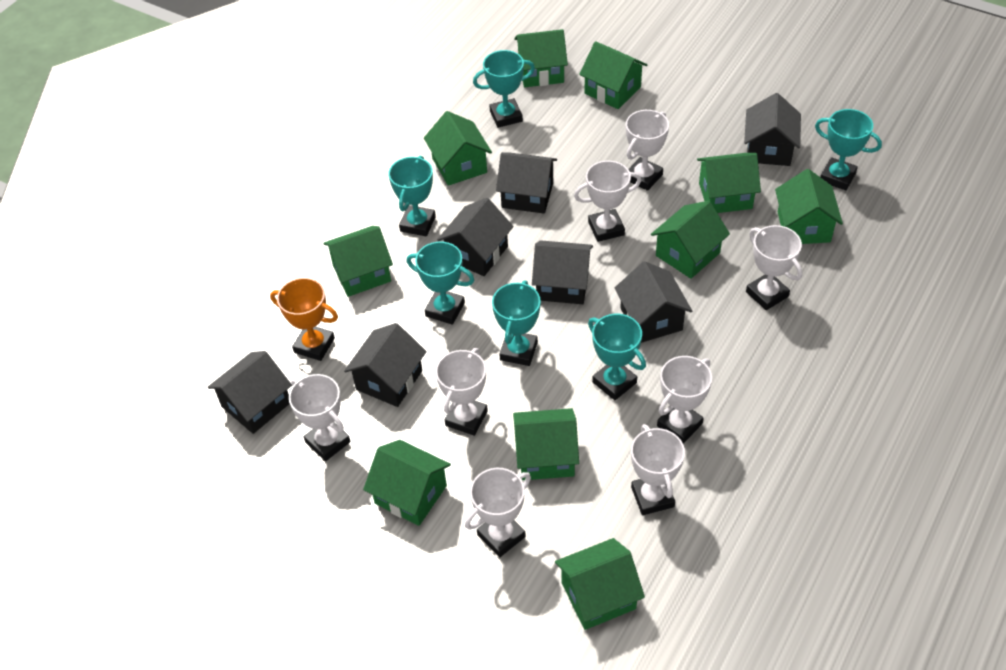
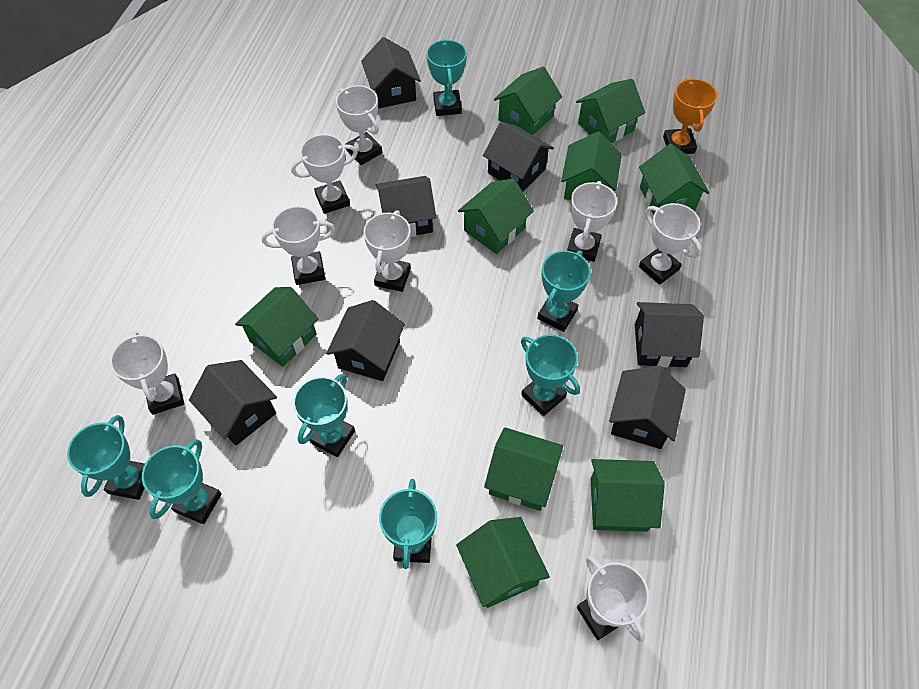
green house: 10 -> 9
turquoise trophy: 6 -> 7

